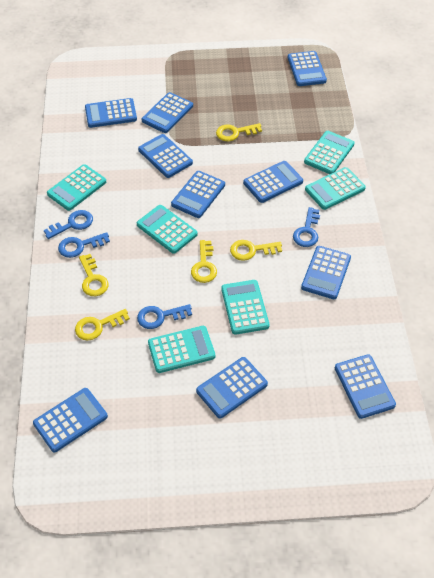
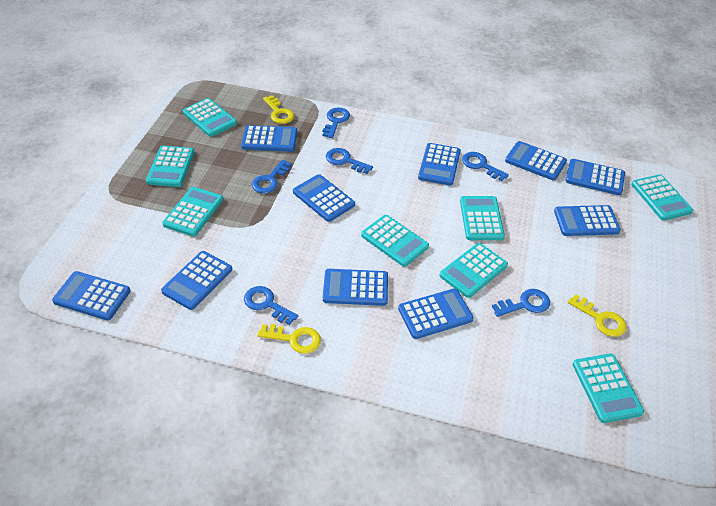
blue key: 4 -> 6
turquoise calculator: 6 -> 8
yellow key: 5 -> 3

